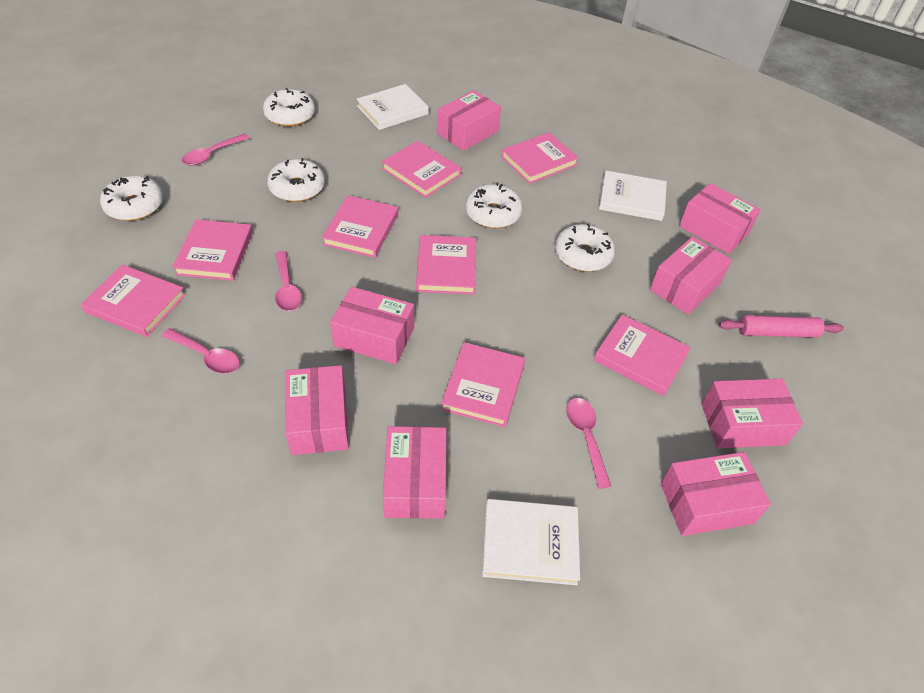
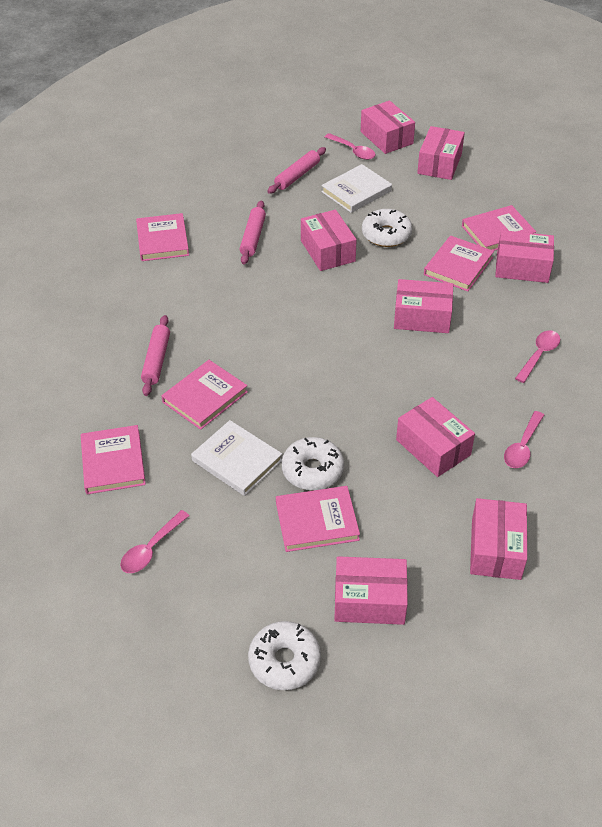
pink book: 8 -> 6
pink rolling pin: 1 -> 3
white book: 3 -> 2
white donut: 5 -> 3

